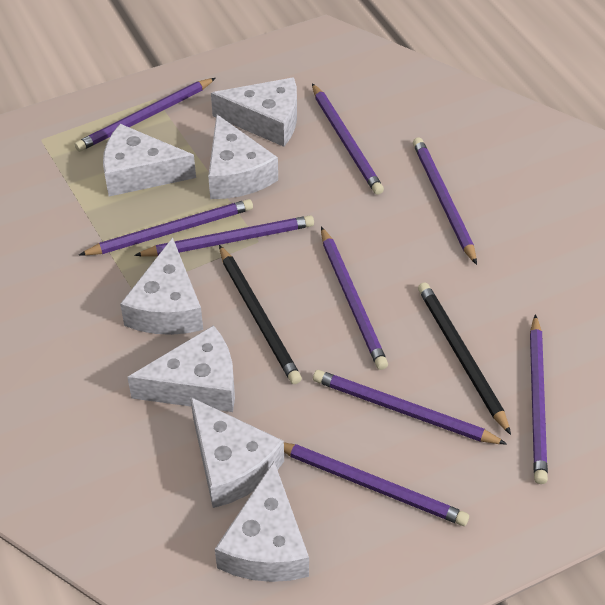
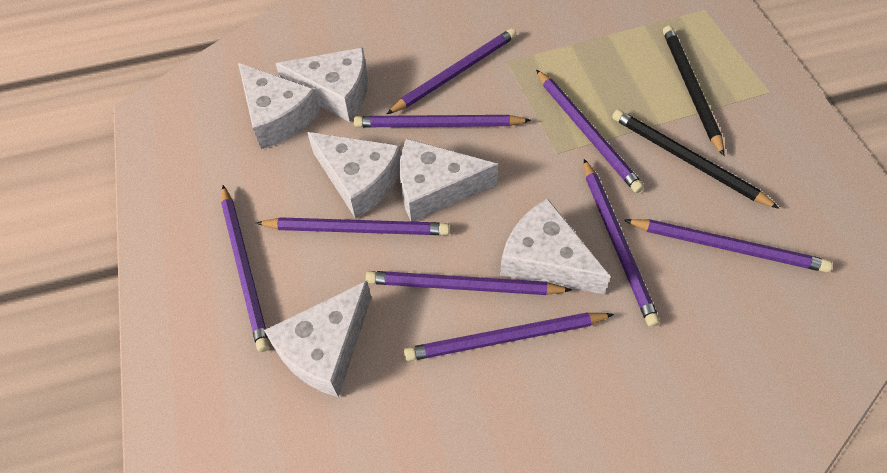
white cheese: 7 -> 6

